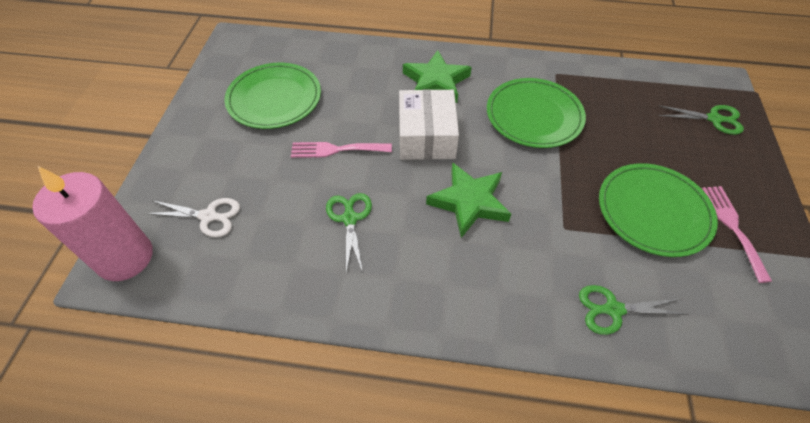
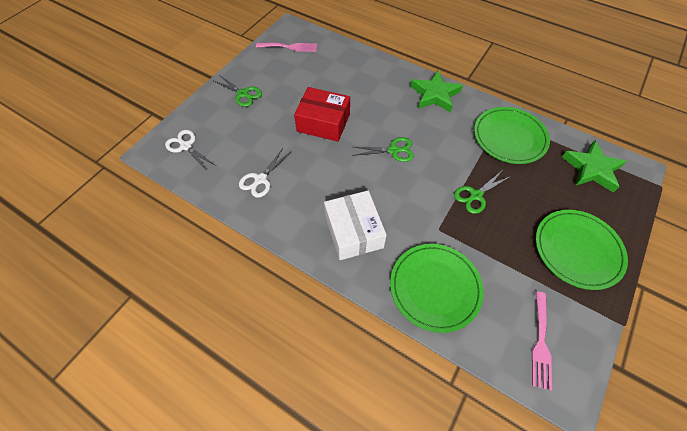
pink candle: 1 -> 0
red box: 0 -> 1
white scissors: 1 -> 2

